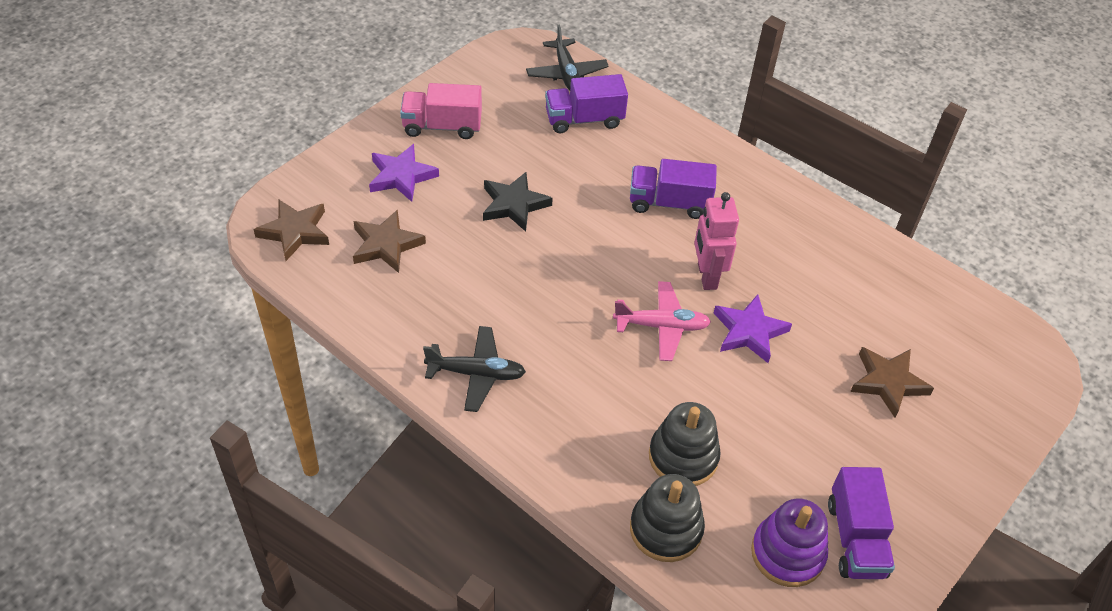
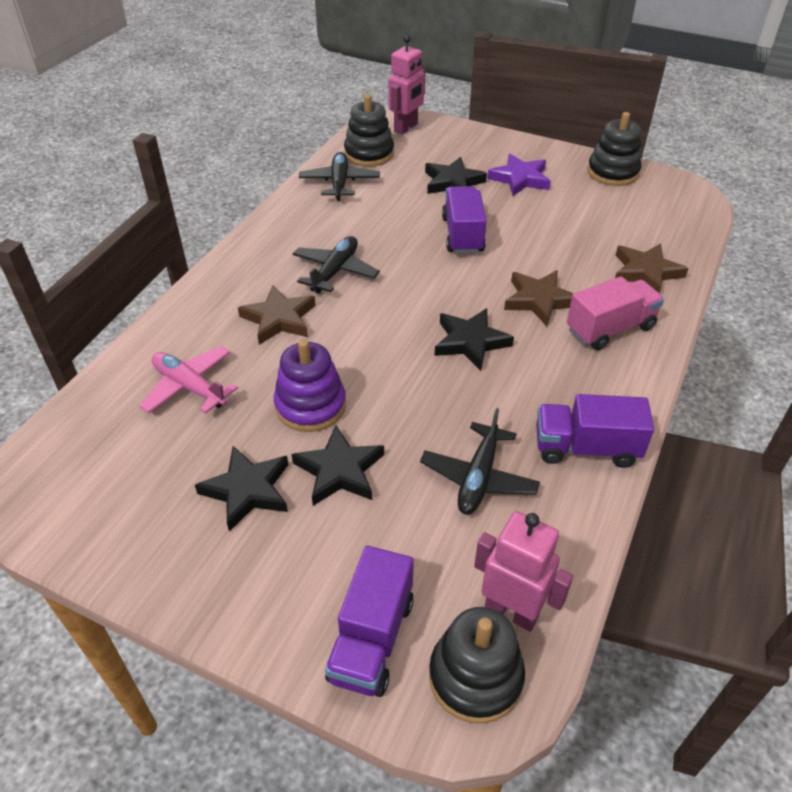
black plane: 2 -> 3
black stacking toy: 2 -> 3
black star: 1 -> 4
pink robot: 1 -> 2
purple star: 2 -> 1

